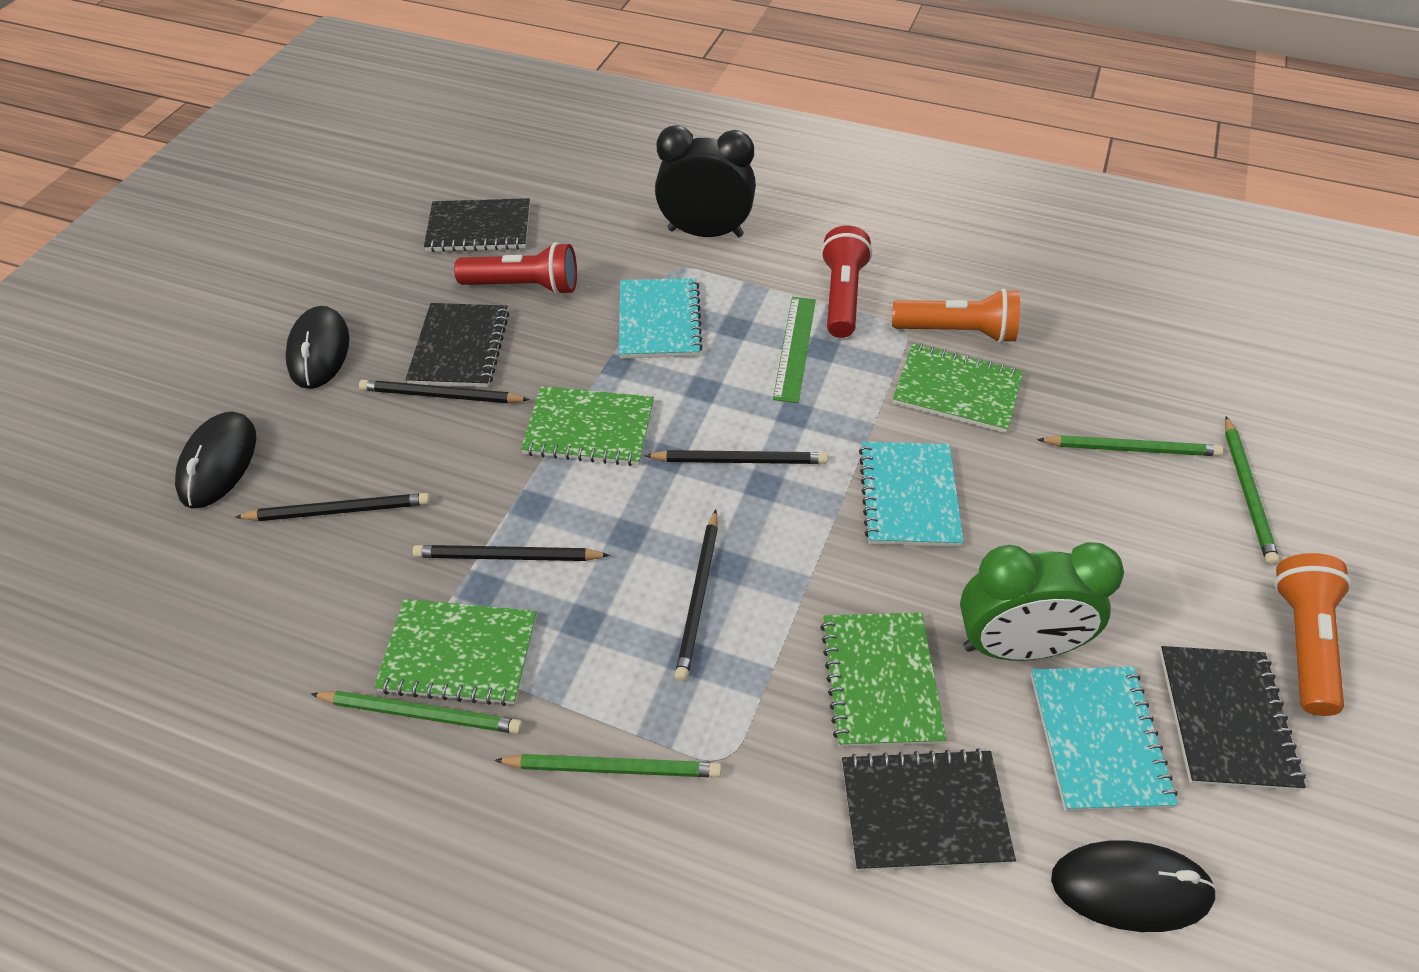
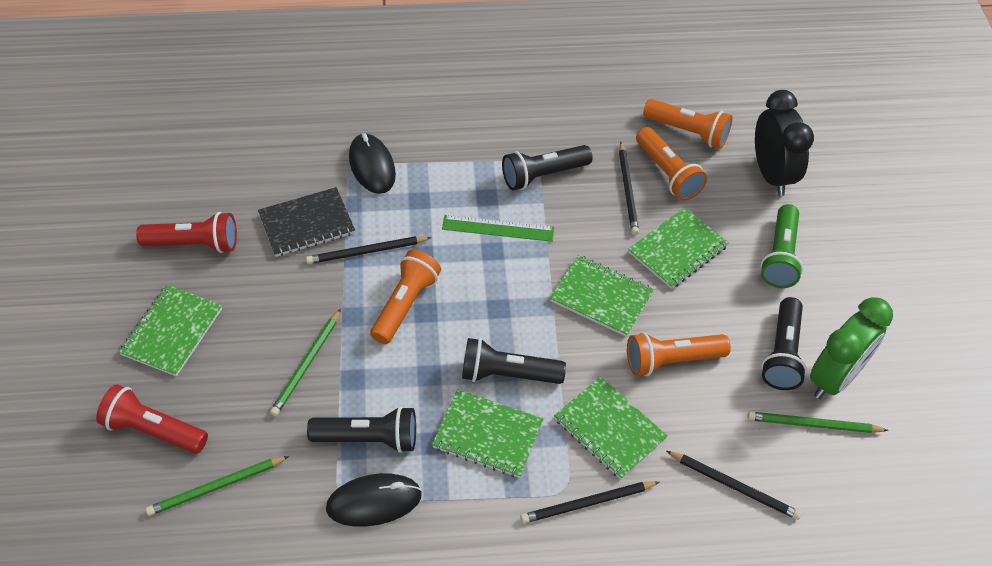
black flashlight: 0 -> 4
black mouse: 3 -> 2
black notebook: 4 -> 1
black pencil: 5 -> 4
green flashlight: 0 -> 1
green notebook: 4 -> 5
green pencil: 4 -> 3
orange flashlight: 2 -> 4
turquoise notebook: 3 -> 0

